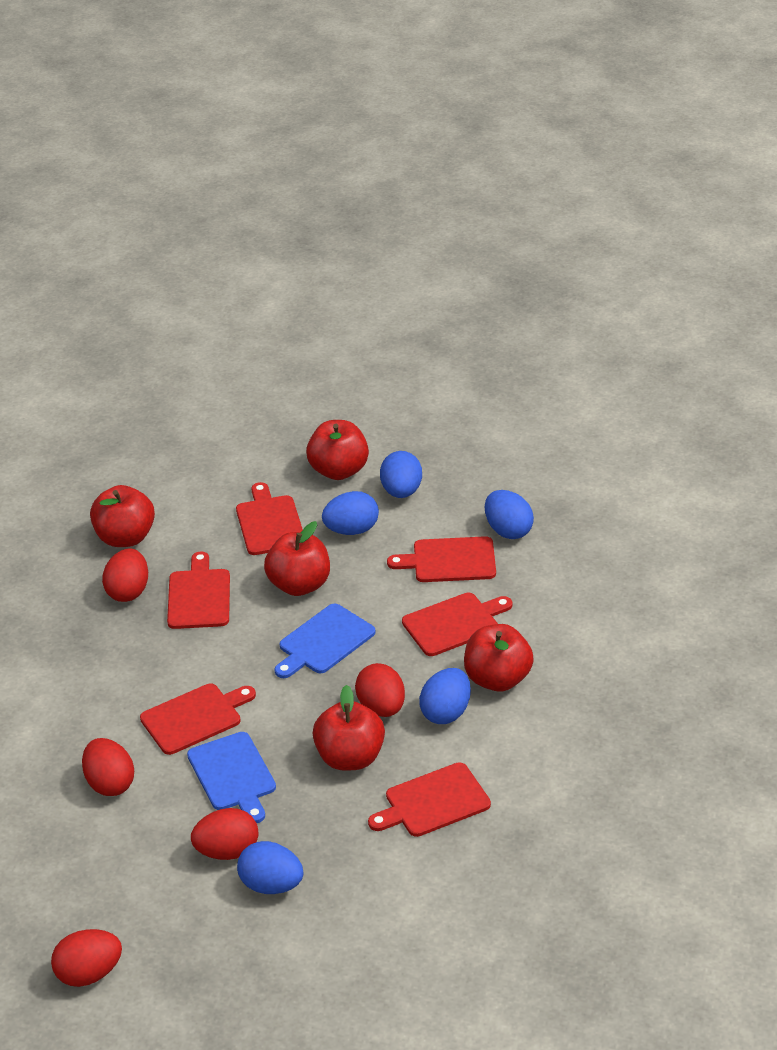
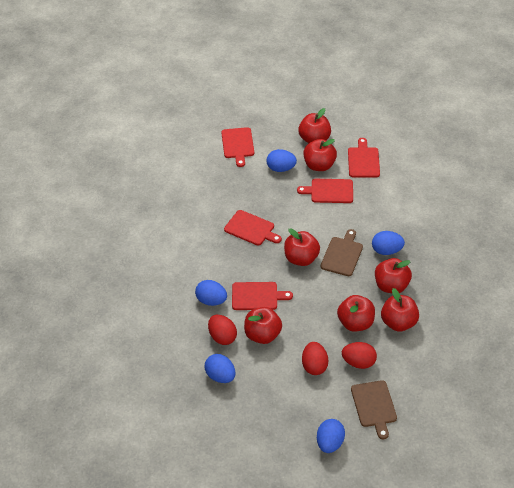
blue cutting board: 2 -> 0
brown cutting board: 0 -> 2
red apple: 5 -> 7
red cutting board: 6 -> 5
red egg: 5 -> 3

